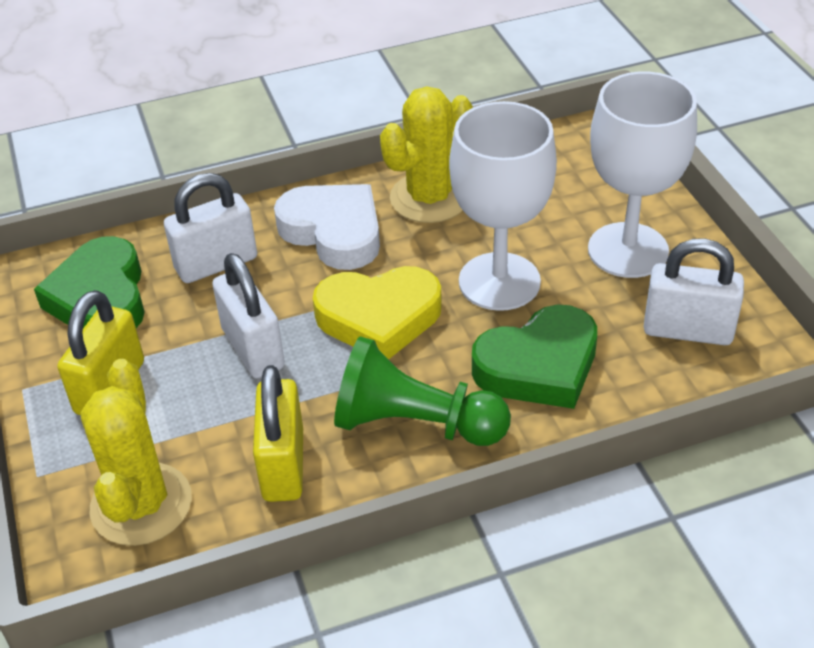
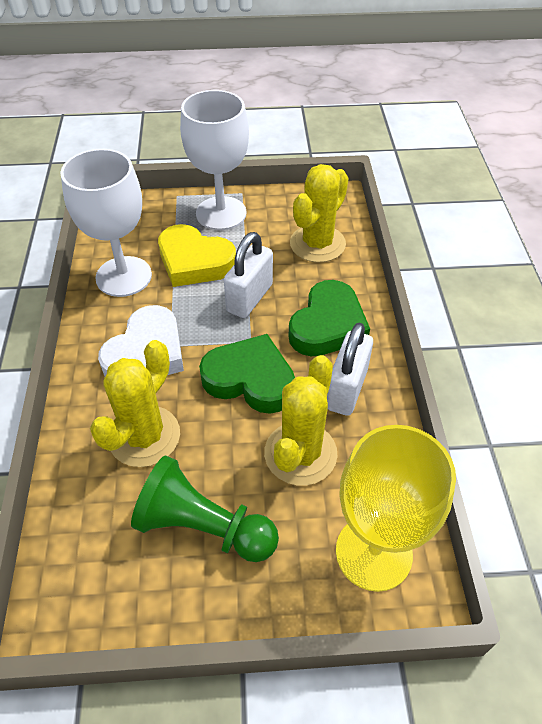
white padlock: 3 -> 2
yellow cactus: 2 -> 3
yellow goblet: 0 -> 1
yellow padlock: 2 -> 0

